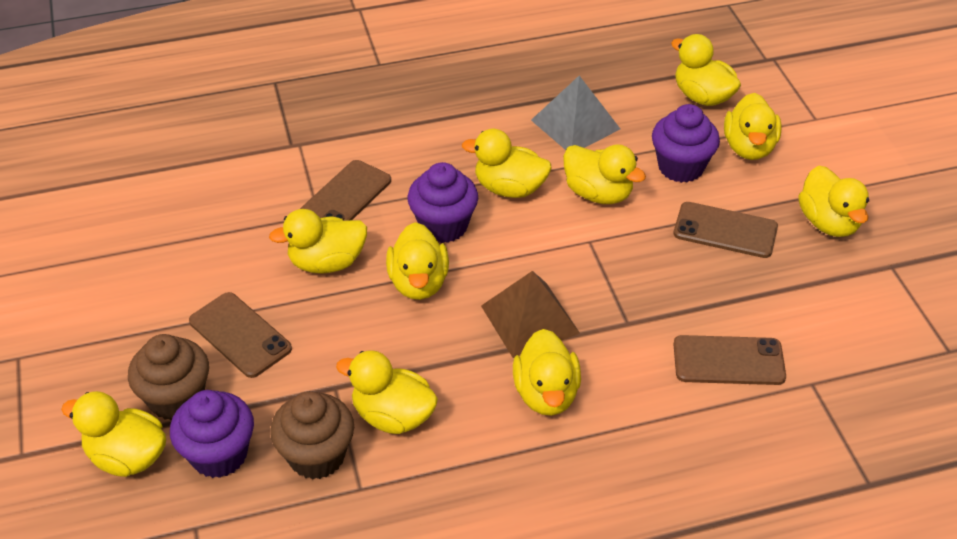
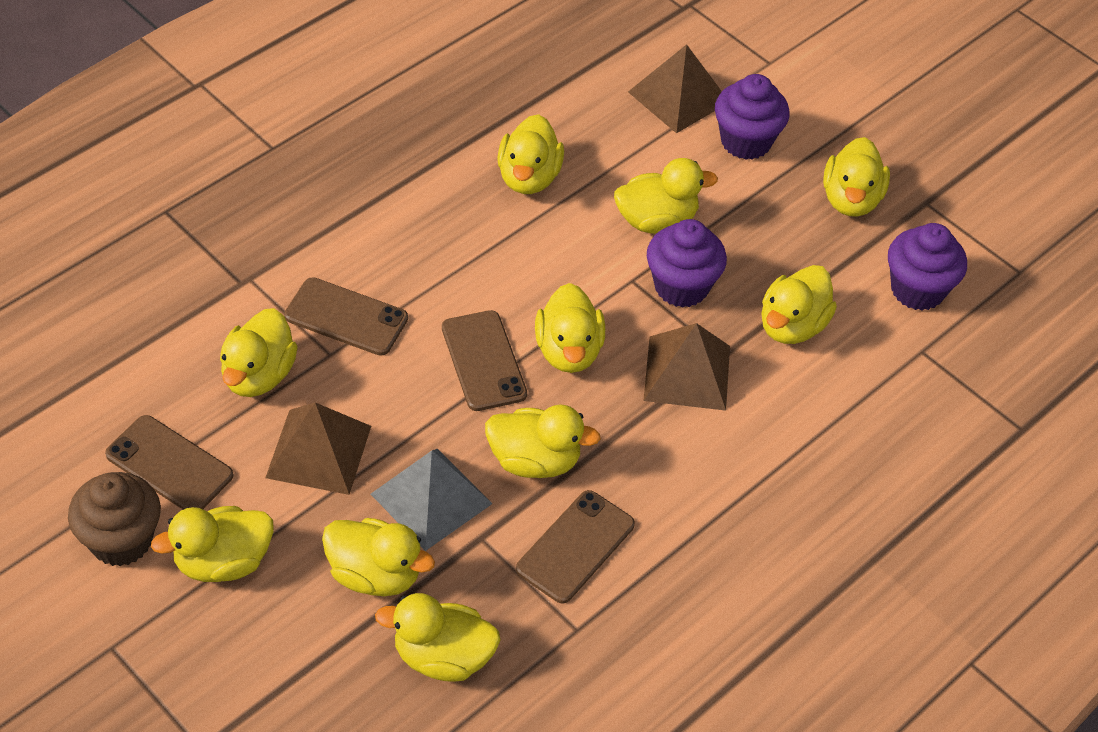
brown cupcake: 2 -> 1
brown pyramid: 1 -> 3

